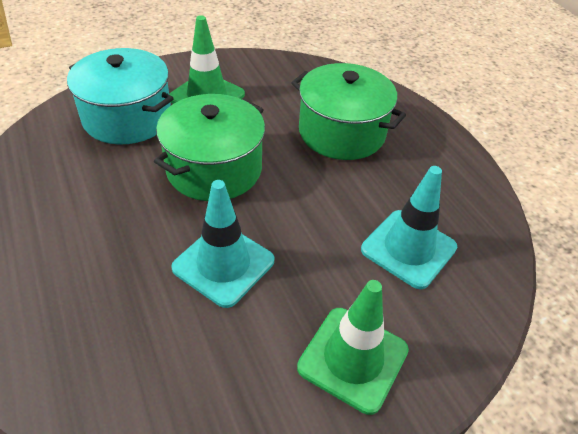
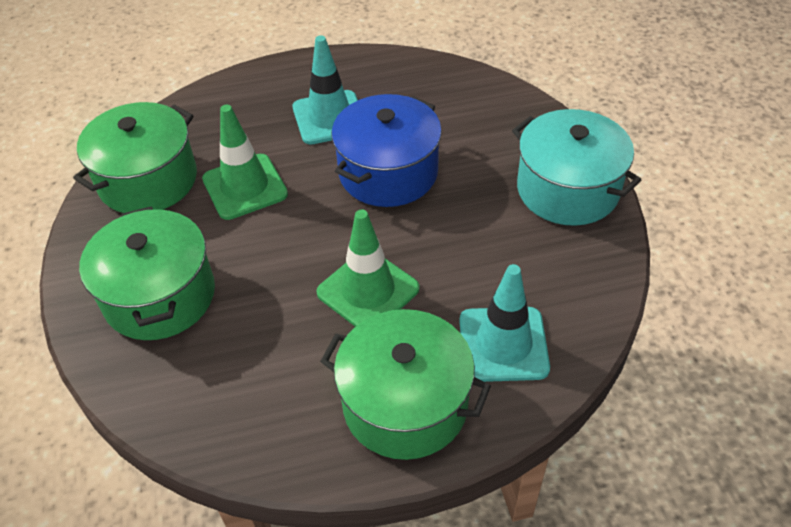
blue pot: 0 -> 1
green pot: 2 -> 3

